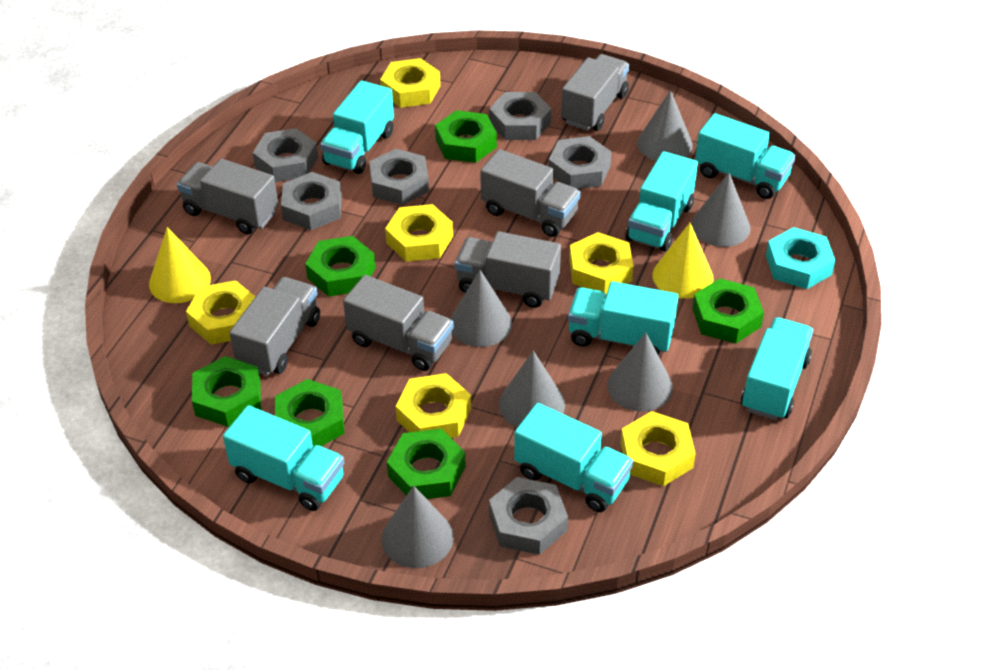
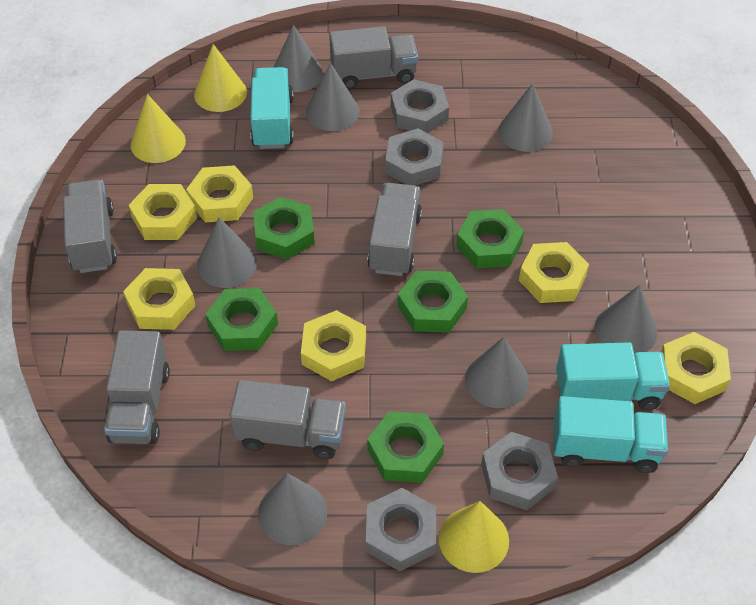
green nut: 6 -> 5
grey cone: 6 -> 7
grey nut: 6 -> 4
grey truck: 6 -> 5
turquoise nut: 1 -> 0
turquoise truck: 7 -> 3
yellow cone: 2 -> 3

